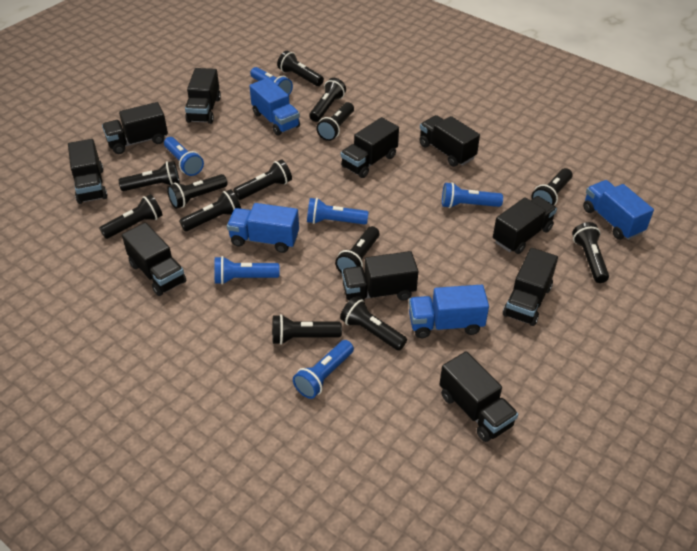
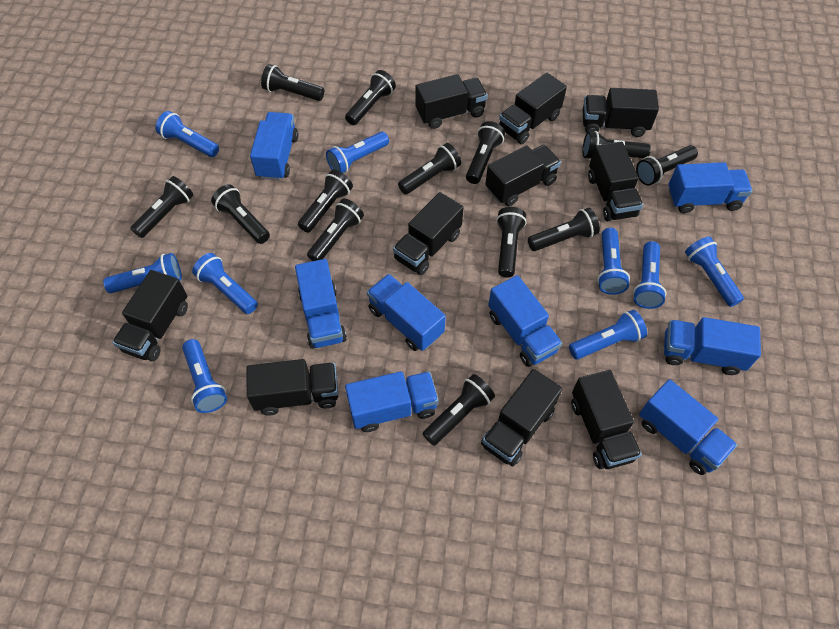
blue flashlight: 6 -> 9
blue truck: 4 -> 8

